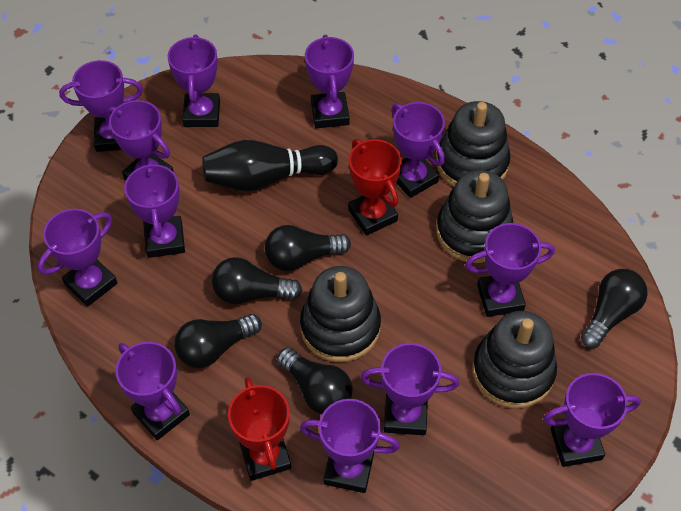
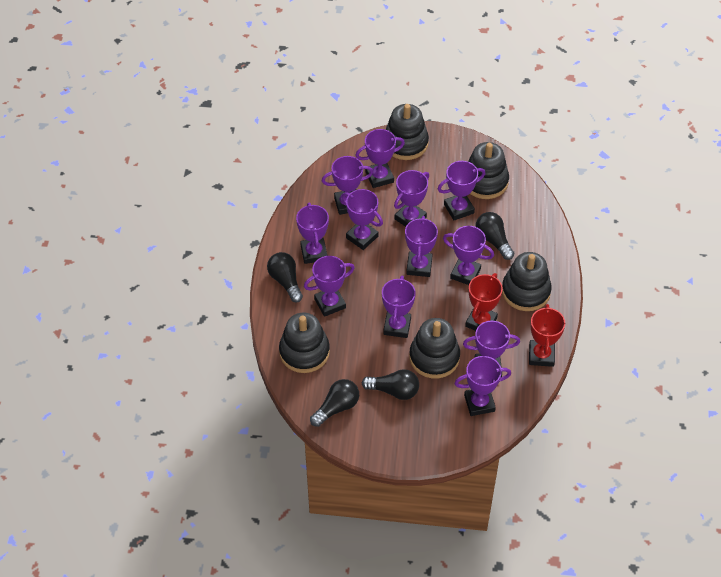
black bowling pin: 1 -> 0
black light bulb: 5 -> 4
black stacking toy: 4 -> 5

